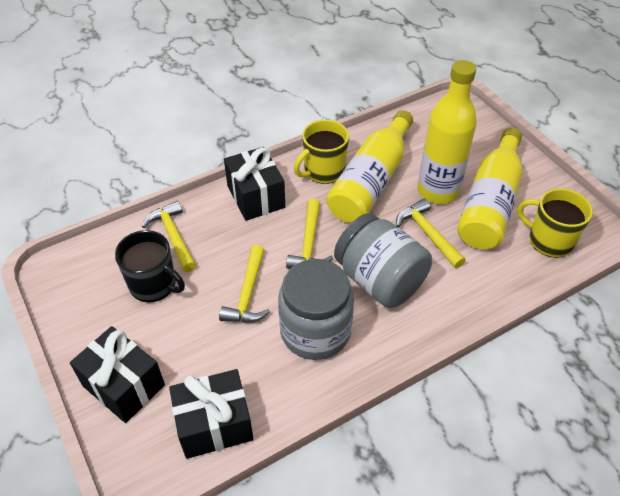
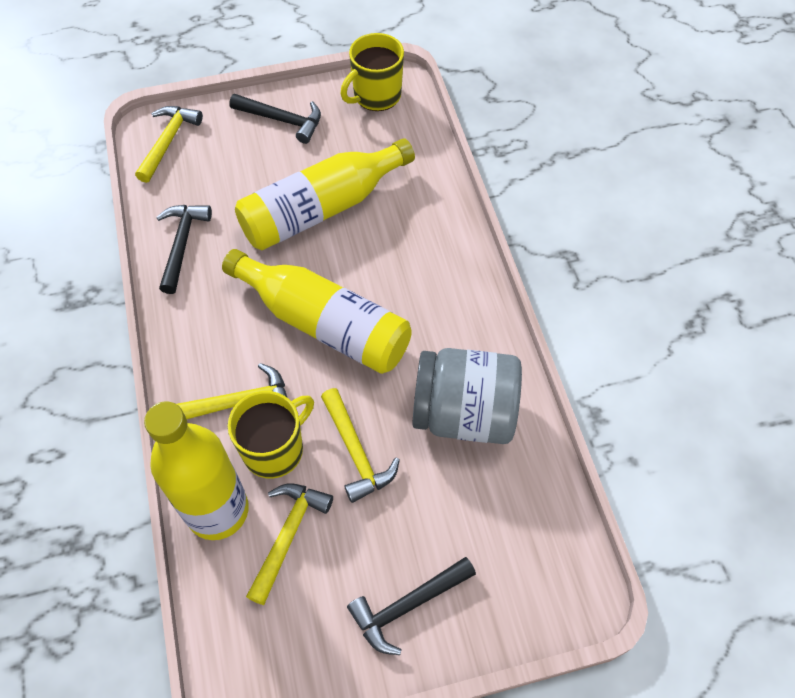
black gift: 3 -> 0
black hammer: 0 -> 3
black mug: 1 -> 0
grey jar: 2 -> 1

